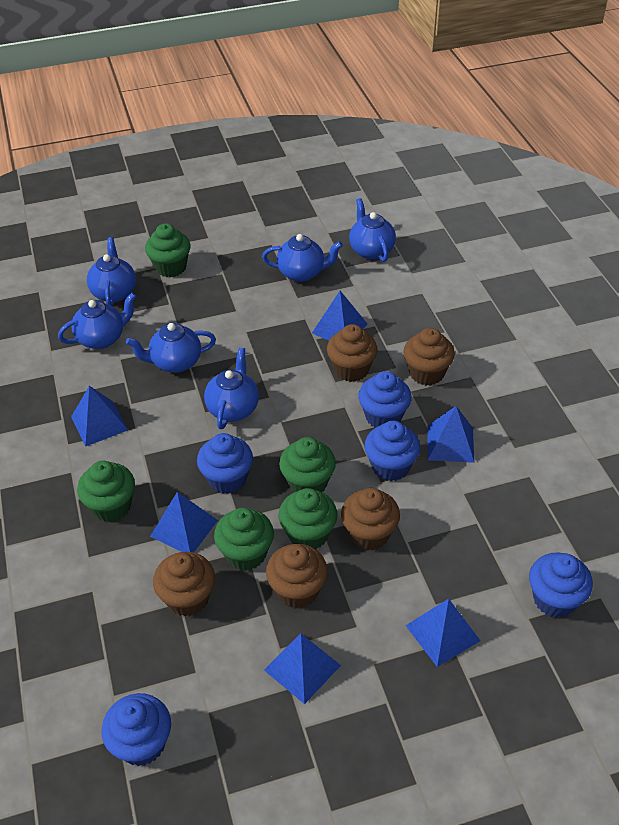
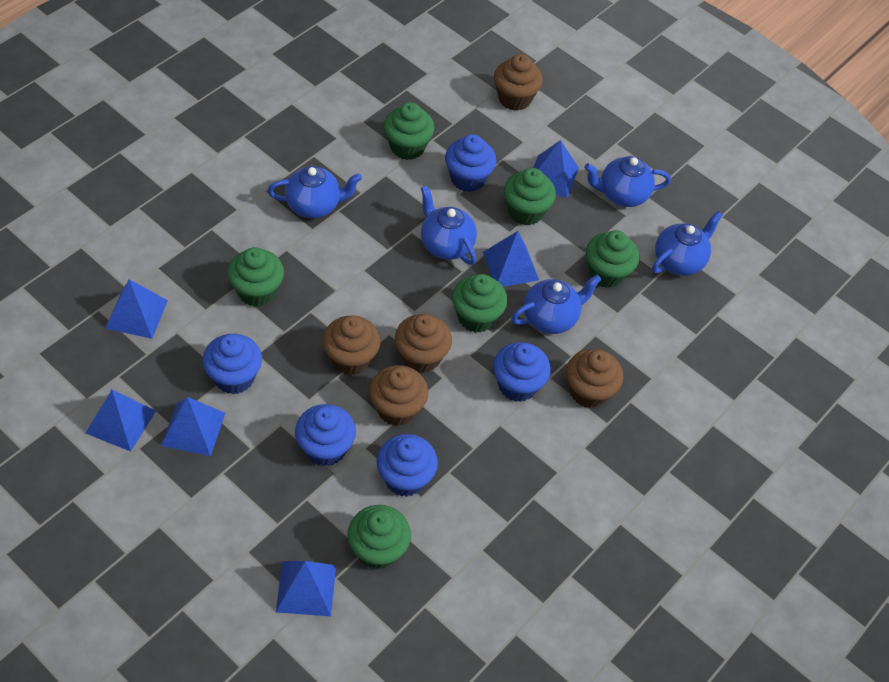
blue teapot: 6 -> 5
green cupcake: 5 -> 6

